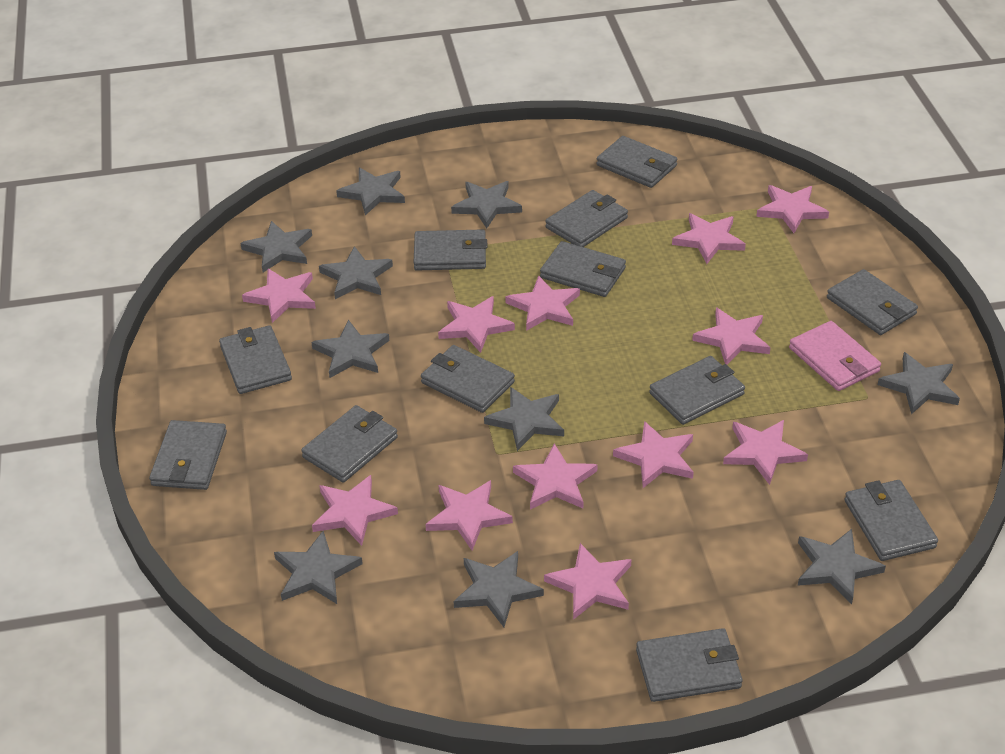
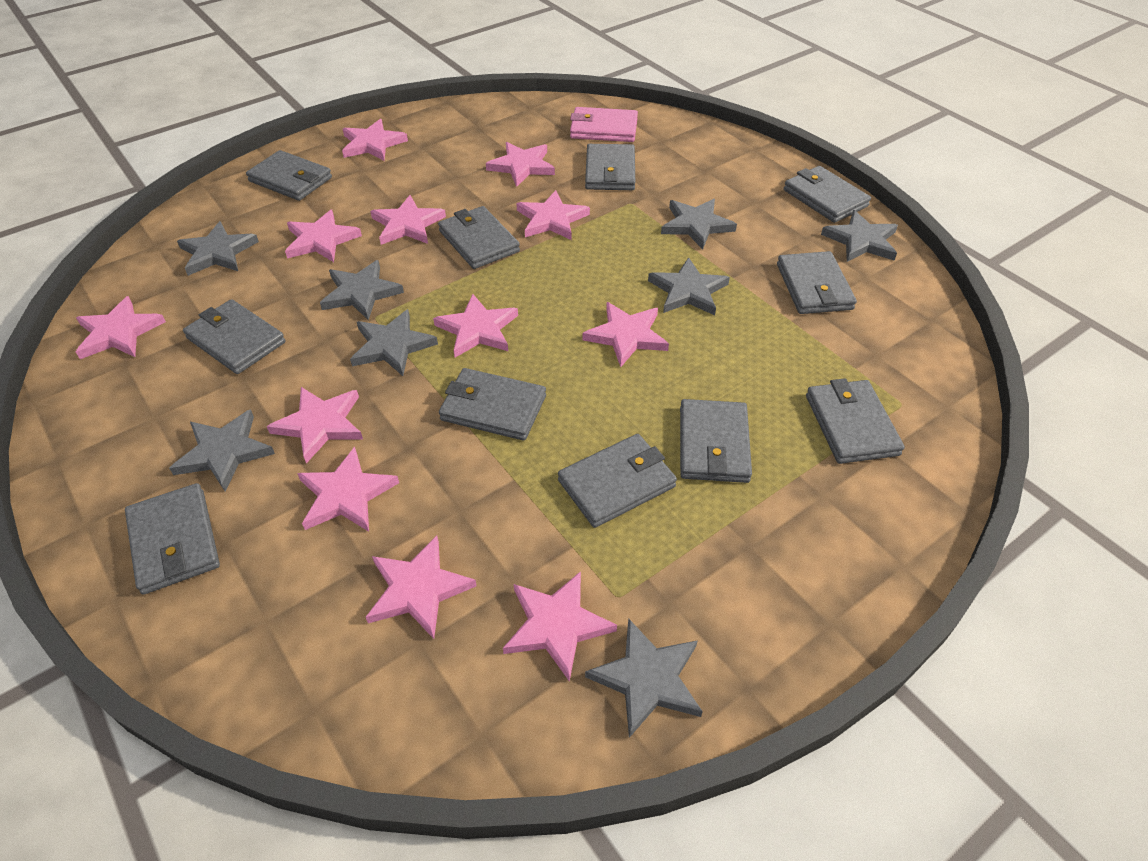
grey star: 10 -> 8
grey wallet: 12 -> 11

